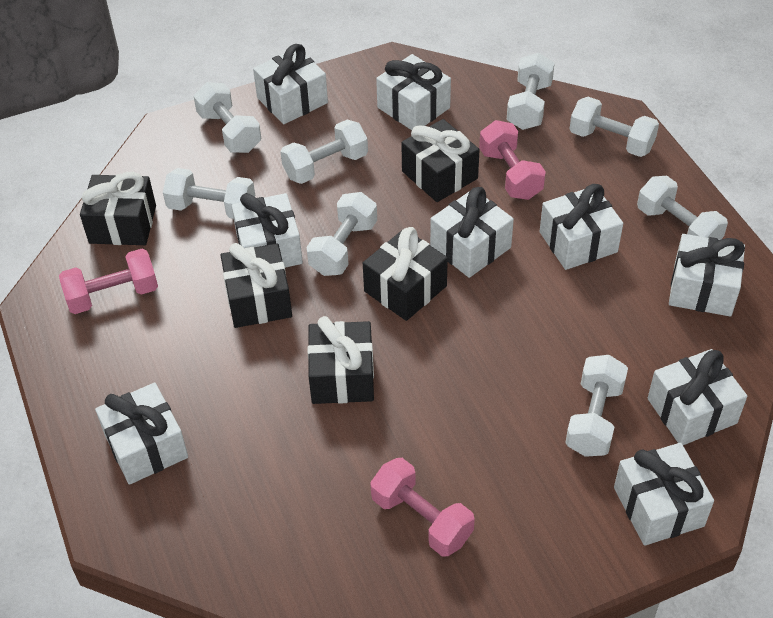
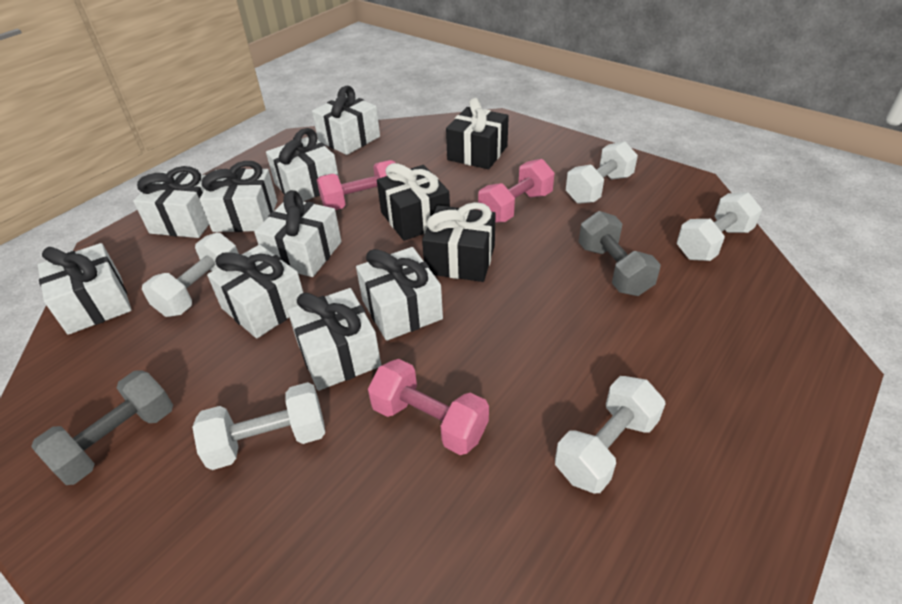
black gift: 5 -> 3
grey dumbbell: 0 -> 2
white dumbbell: 8 -> 5

